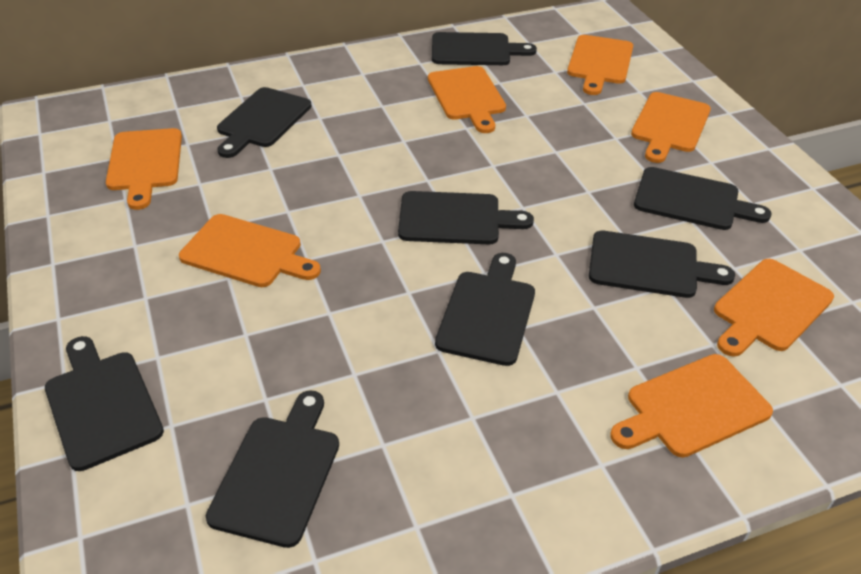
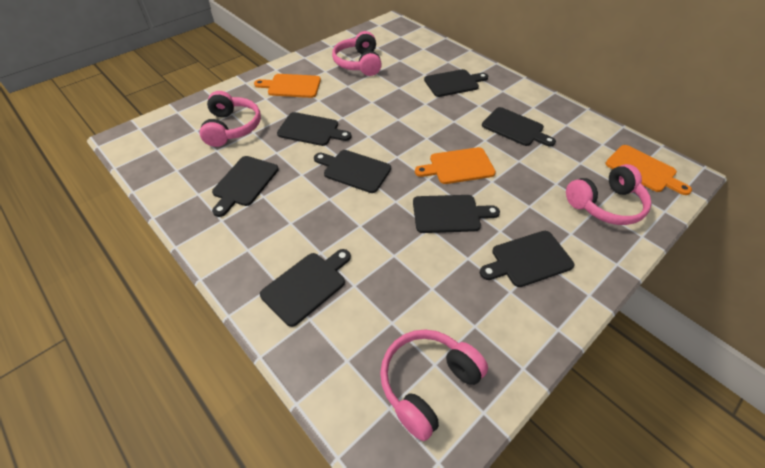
orange cutting board: 7 -> 3
pink headphones: 0 -> 4

